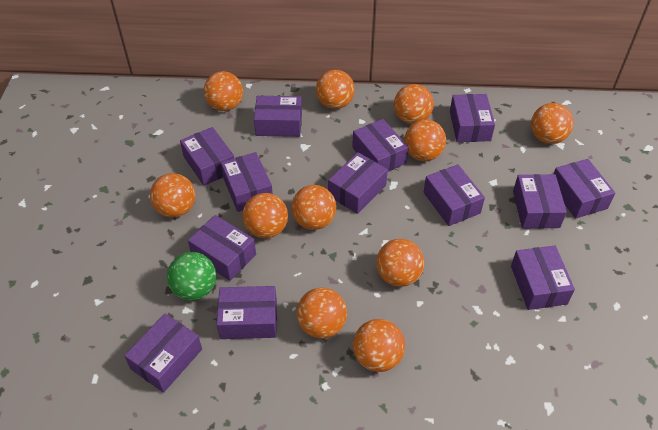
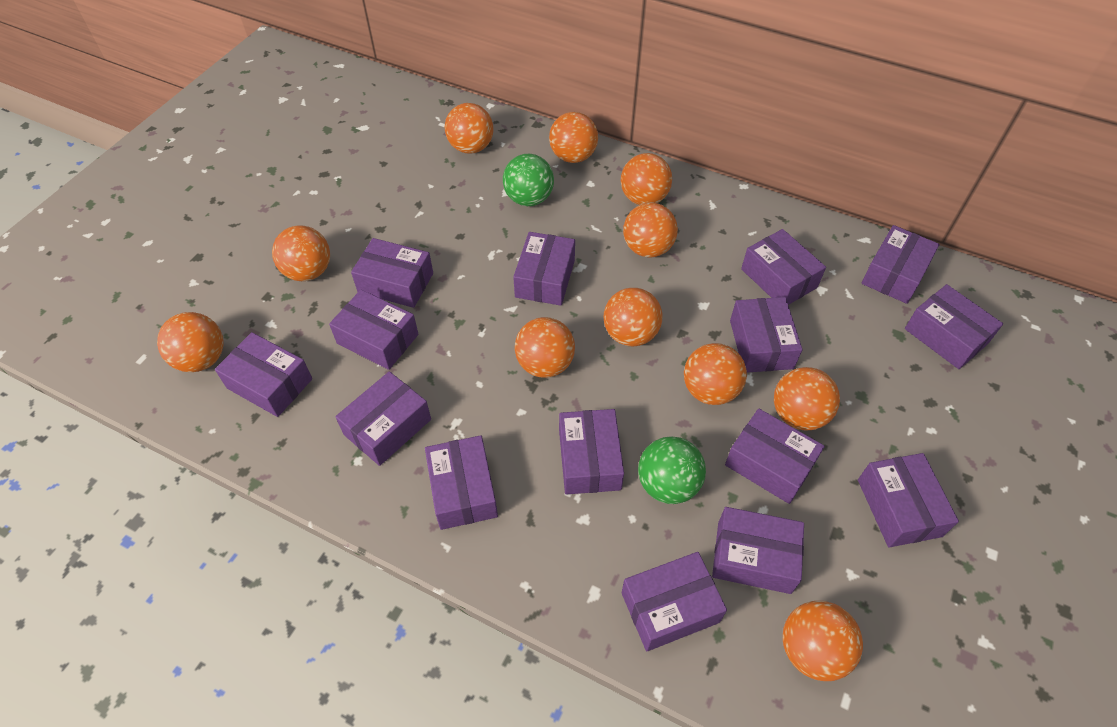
green ball: 1 -> 2
purple box: 13 -> 15

